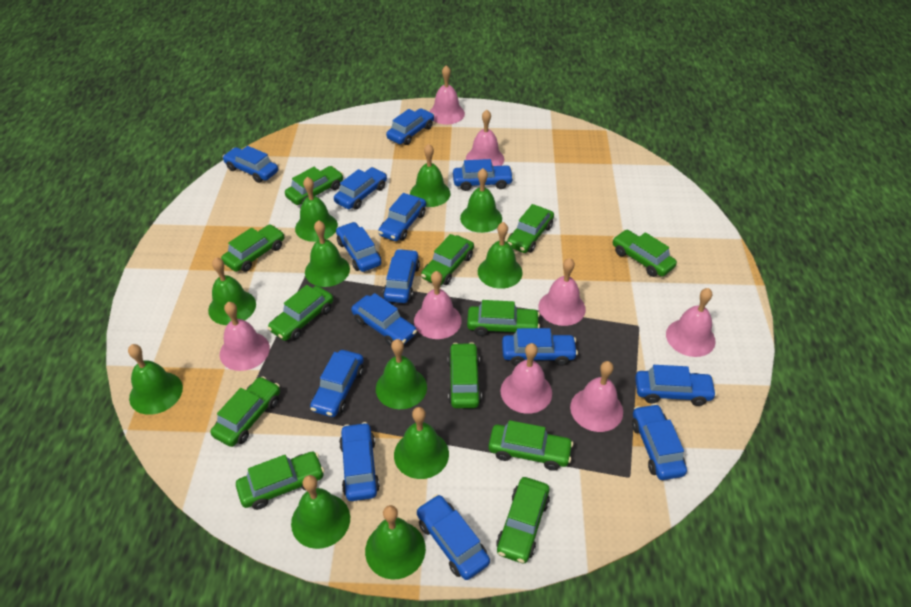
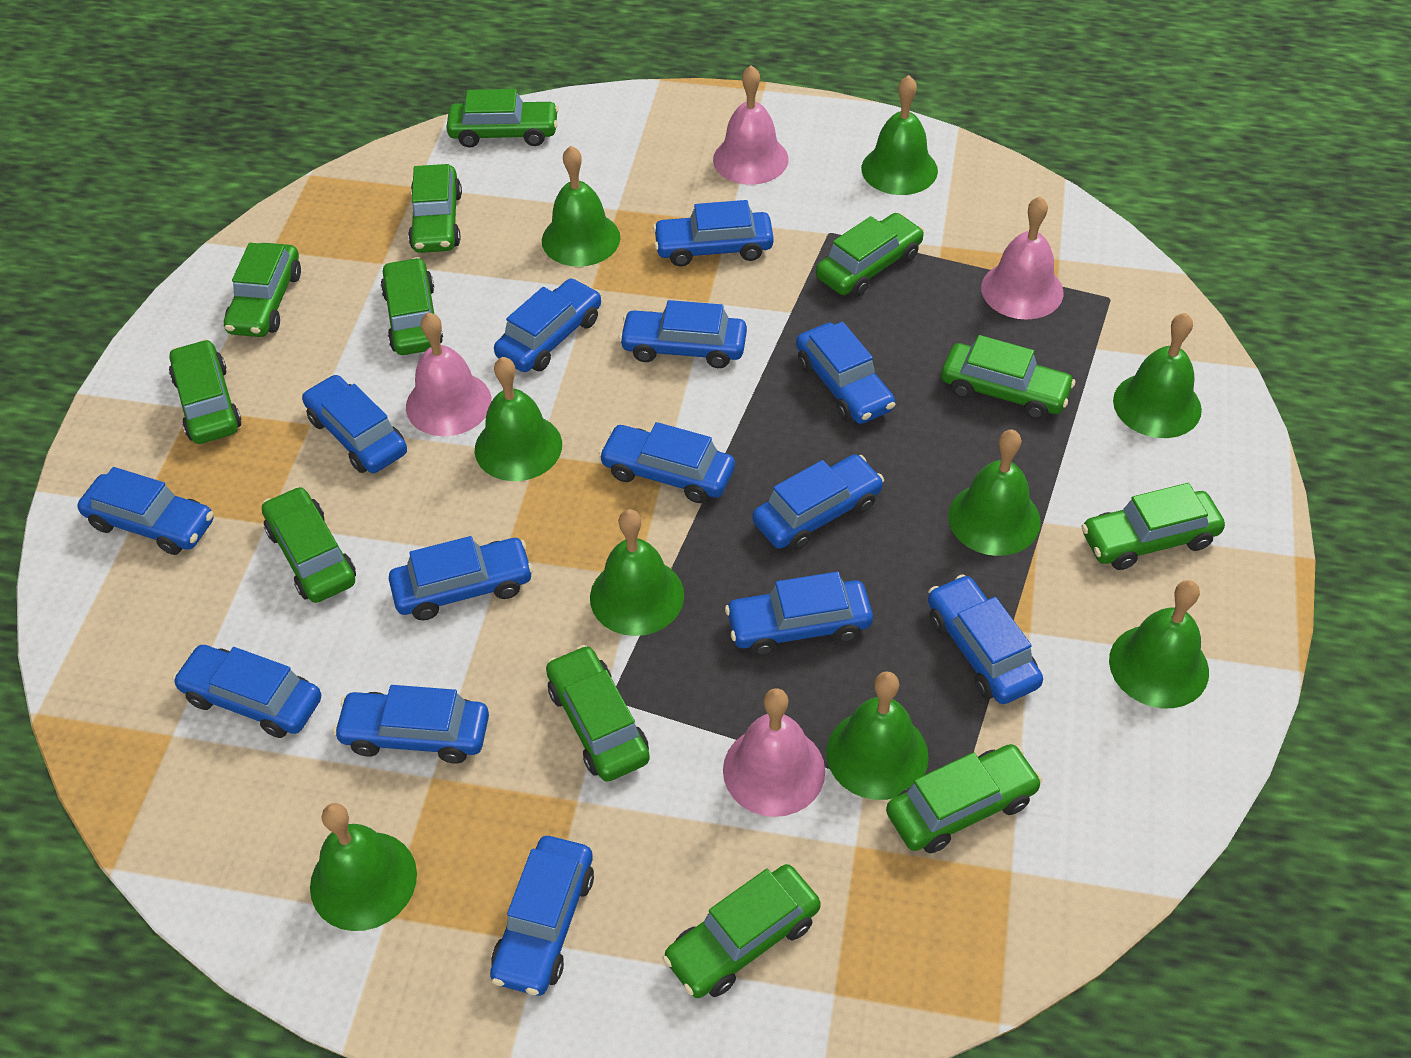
green bell: 11 -> 9
pink bell: 8 -> 4

